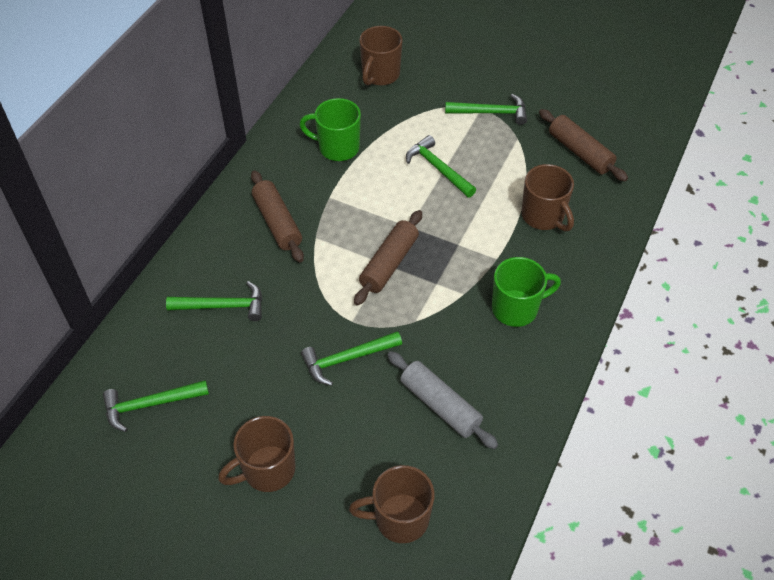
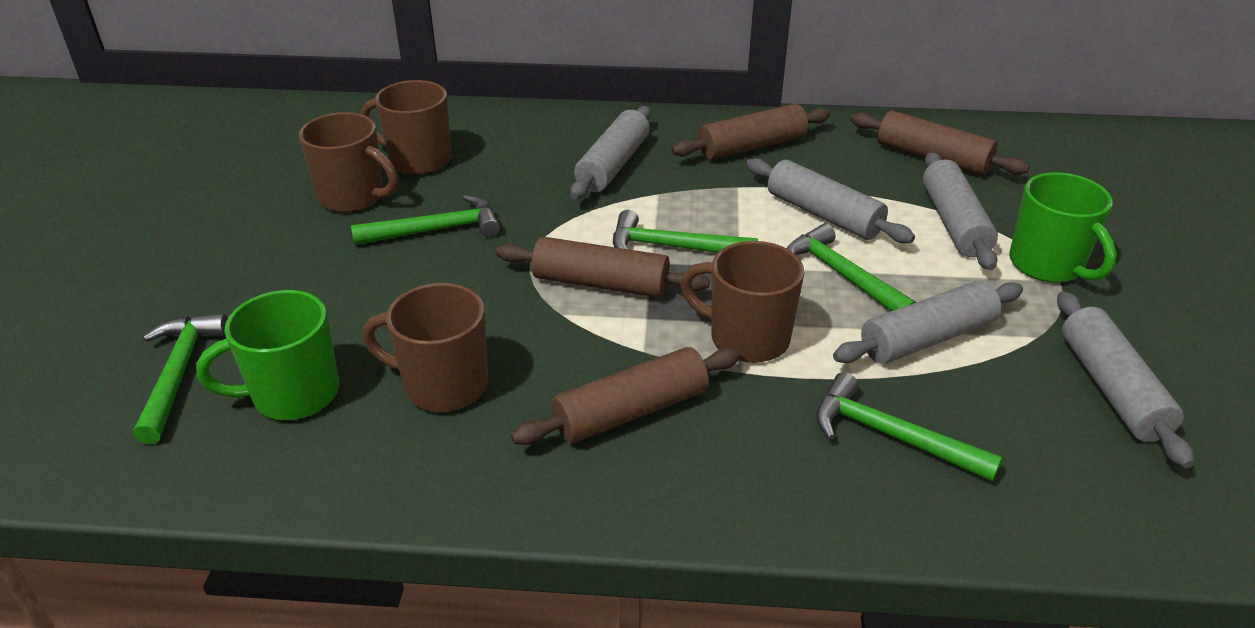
brown rolling pin: 3 -> 4
grey rolling pin: 1 -> 5

